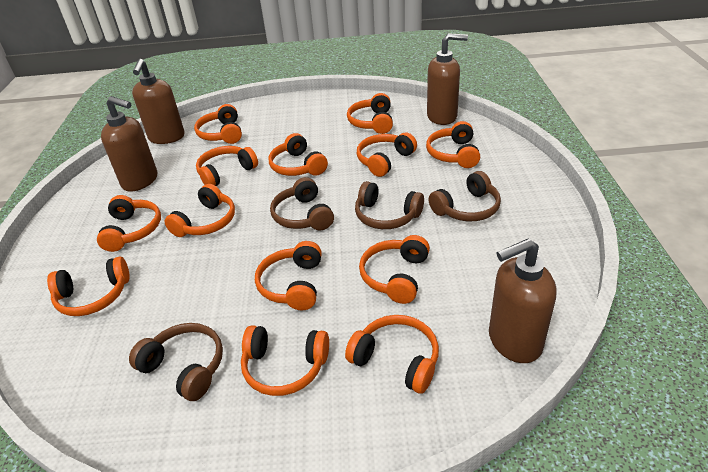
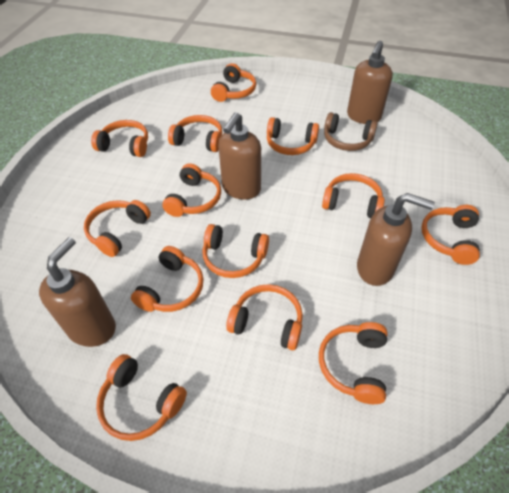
brown headphones: 4 -> 1

